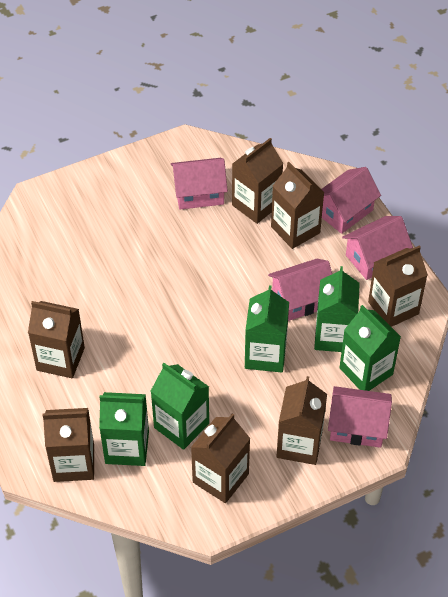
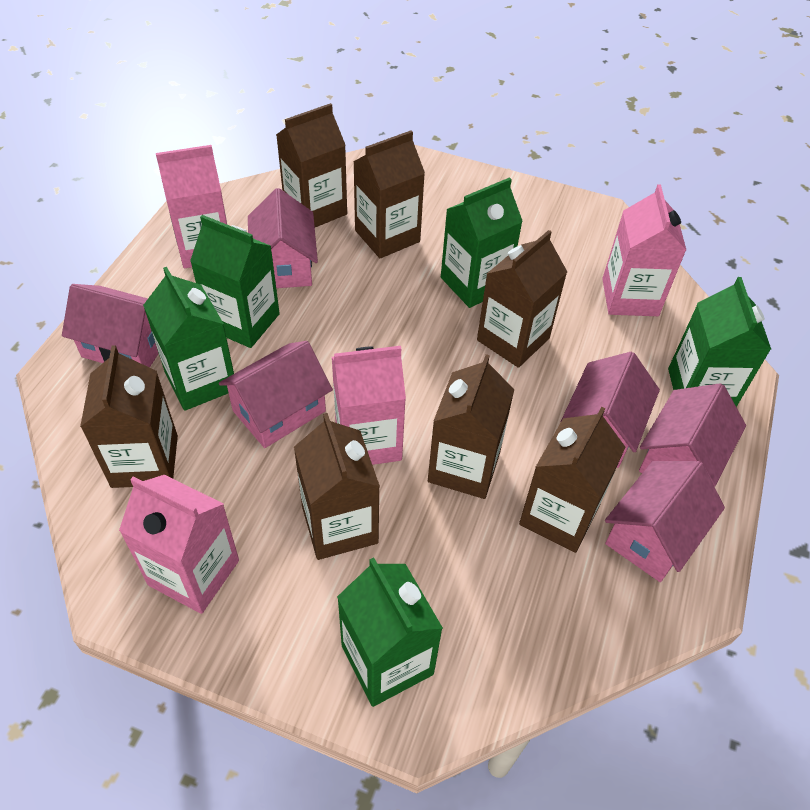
pink carton: 0 -> 4
pink house: 5 -> 6

